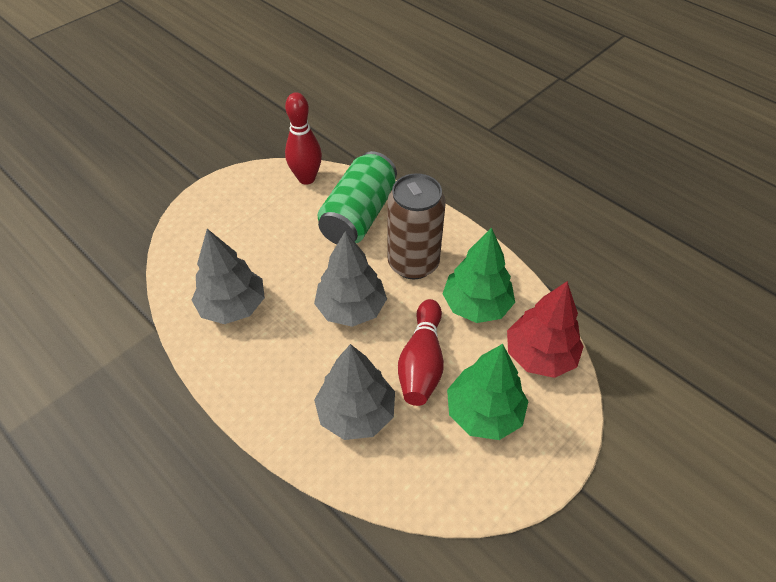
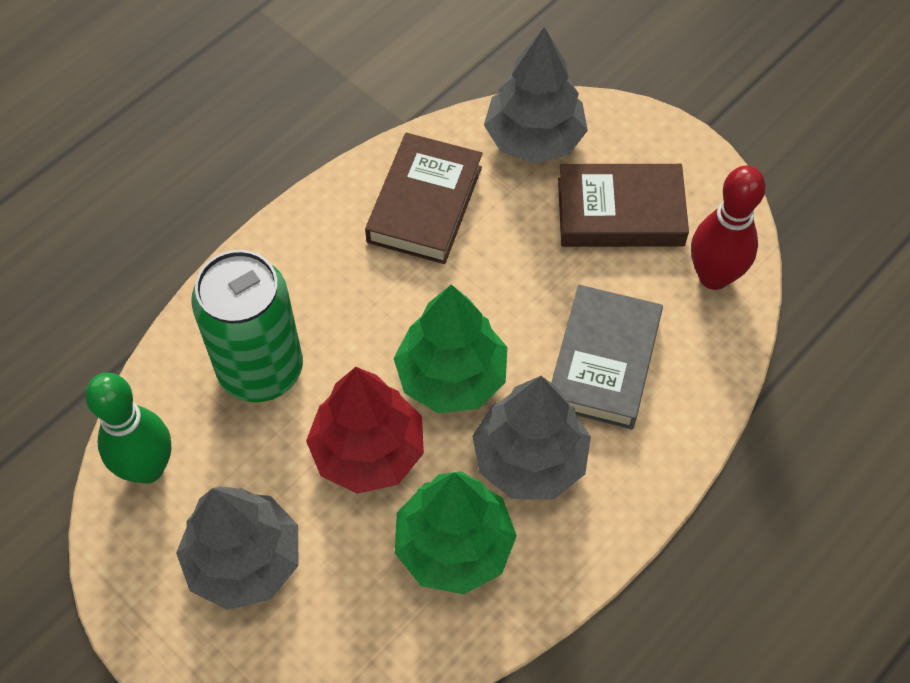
brown book: 0 -> 2
brown can: 1 -> 0
green bowling pin: 0 -> 1
grey book: 0 -> 1
red bowling pin: 2 -> 1

